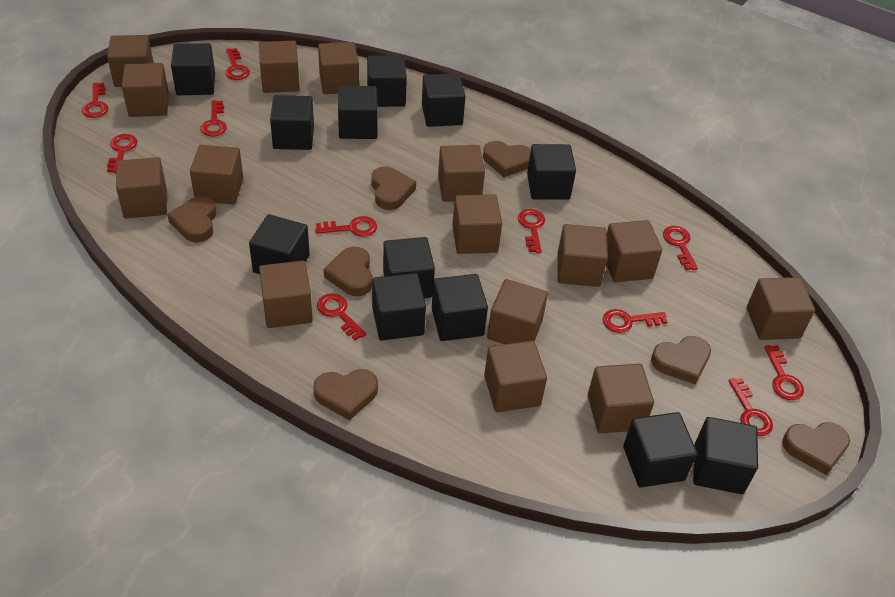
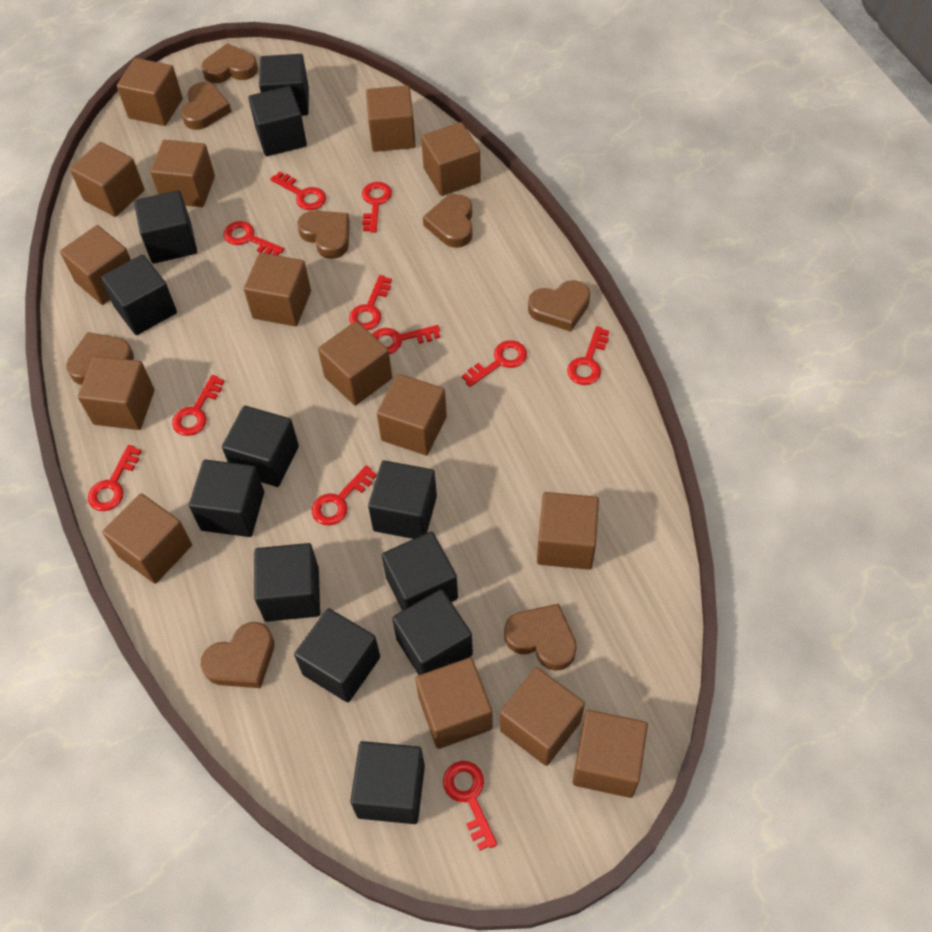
brown heart: 7 -> 8

